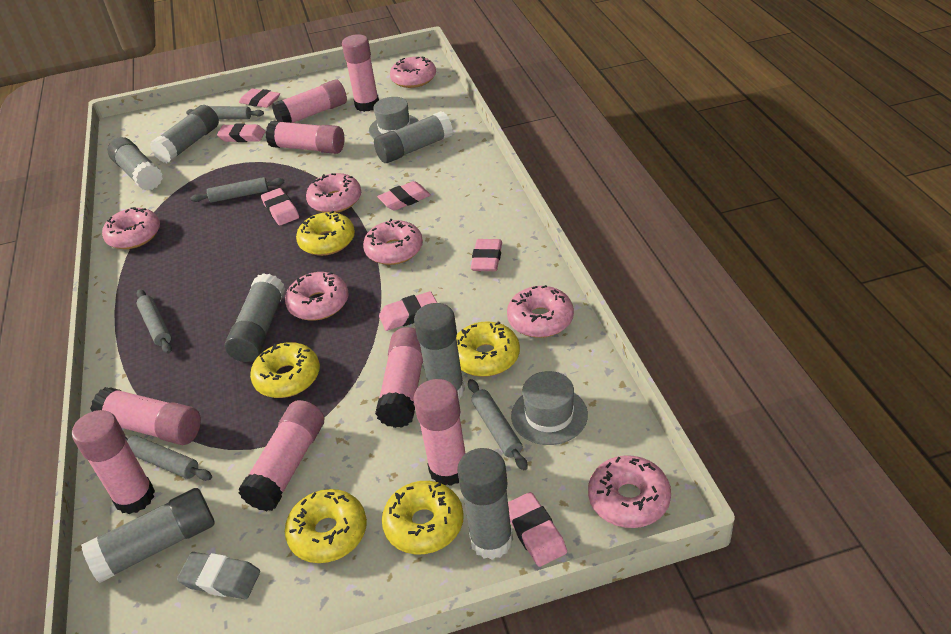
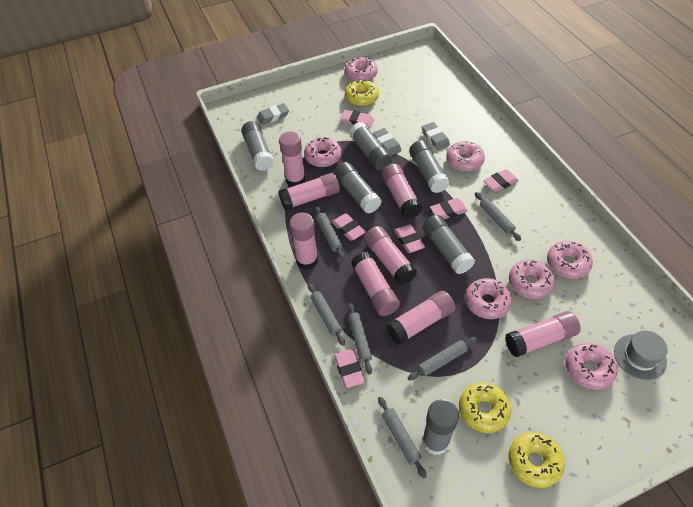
grey eraser: 1 -> 3
grey glue stick: 7 -> 6
grey hat: 2 -> 1
grey rolling pin: 5 -> 6
pink eraser: 7 -> 6
yellow donut: 5 -> 3

